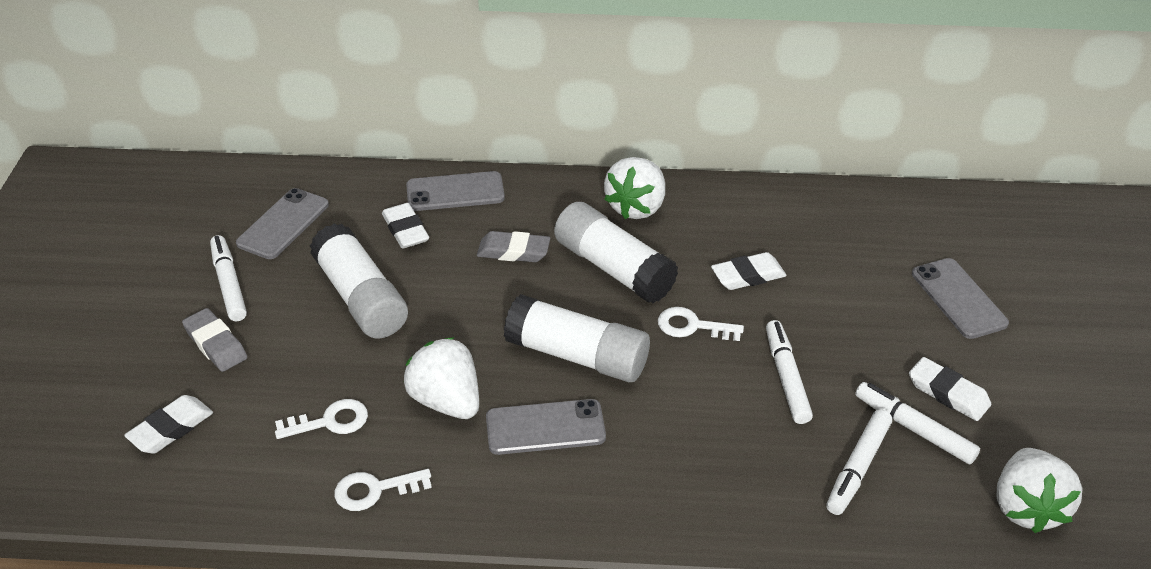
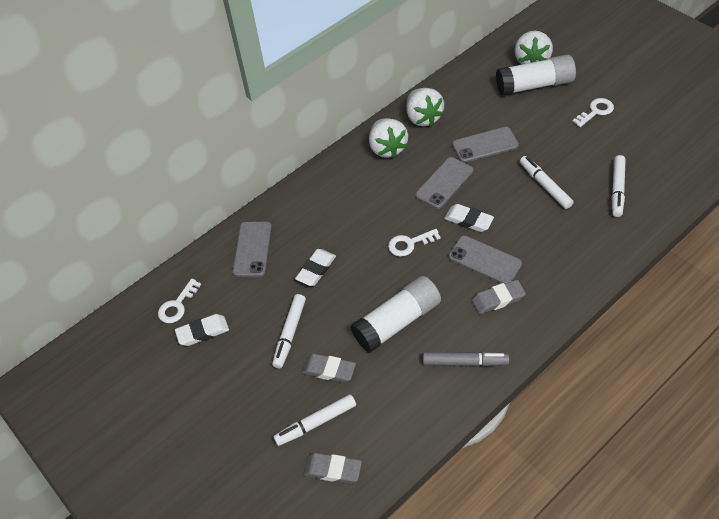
grey eraser: 2 -> 3
grey marker: 0 -> 1
white eraser: 4 -> 3
white glue stick: 3 -> 2

